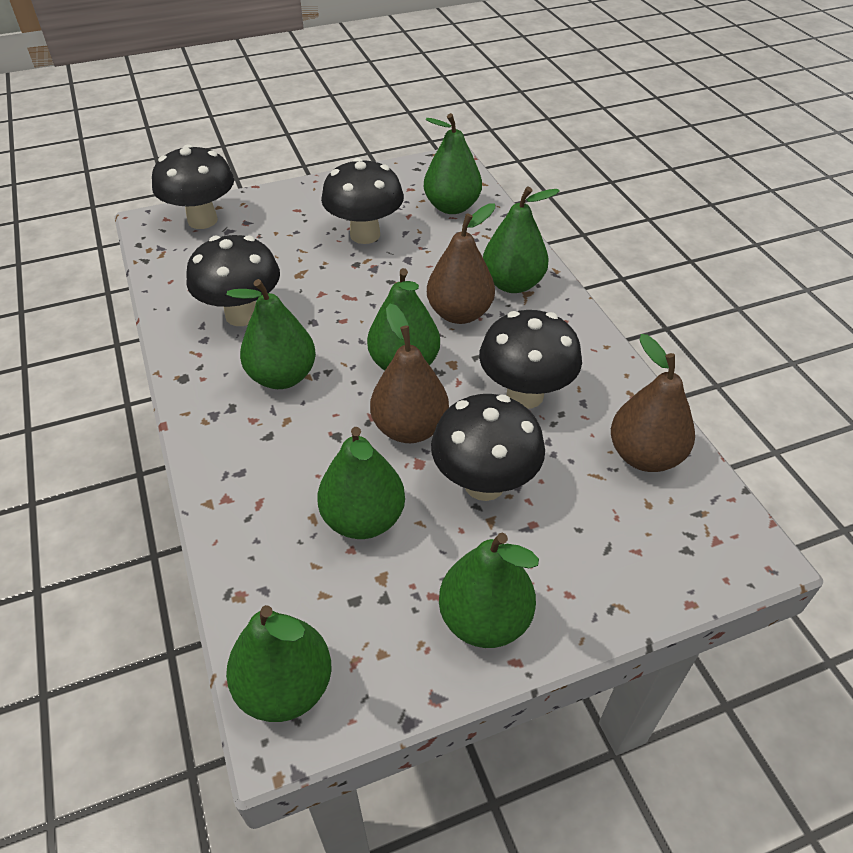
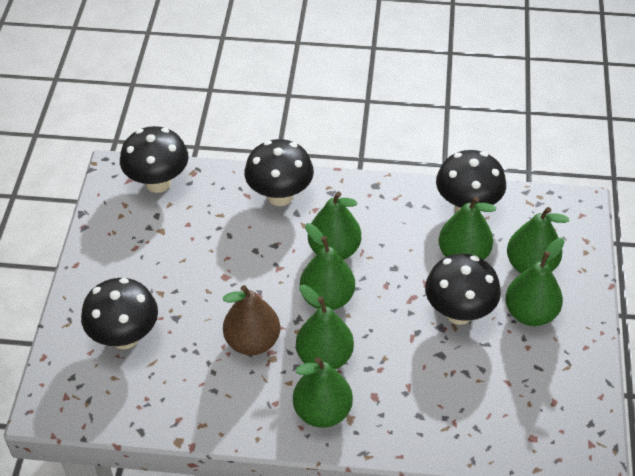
brown pear: 3 -> 1

